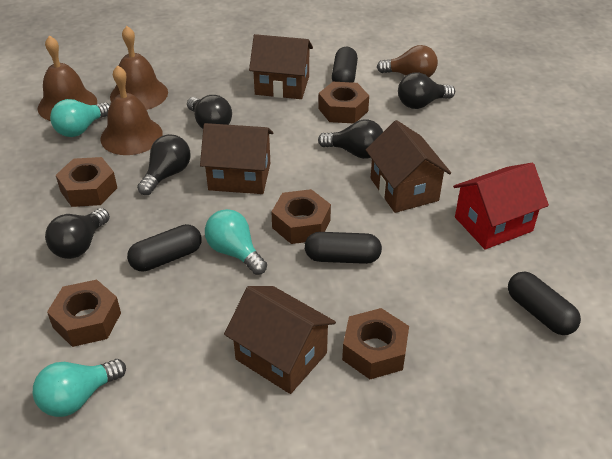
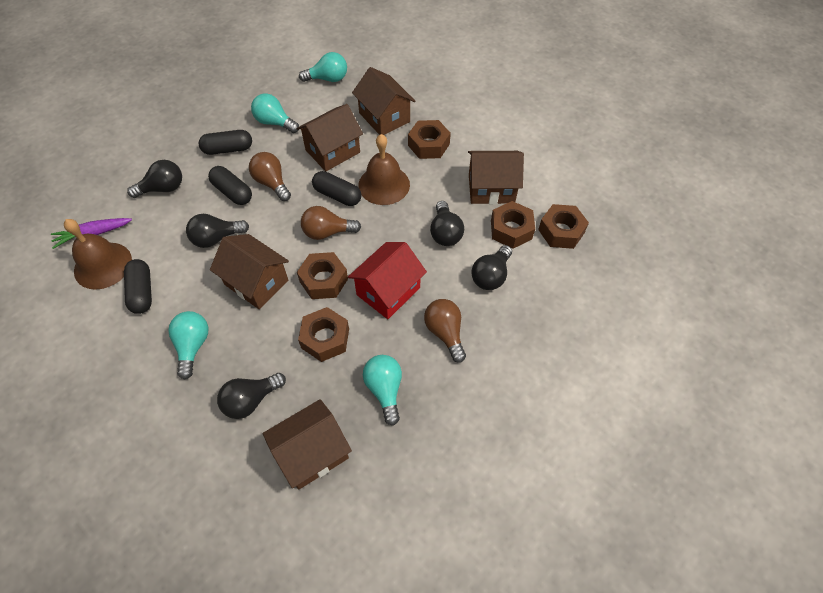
brown bell: 3 -> 2
brown house: 4 -> 5
brown light bulb: 1 -> 3
purple carrot: 0 -> 1
turquoise light bulb: 3 -> 4

